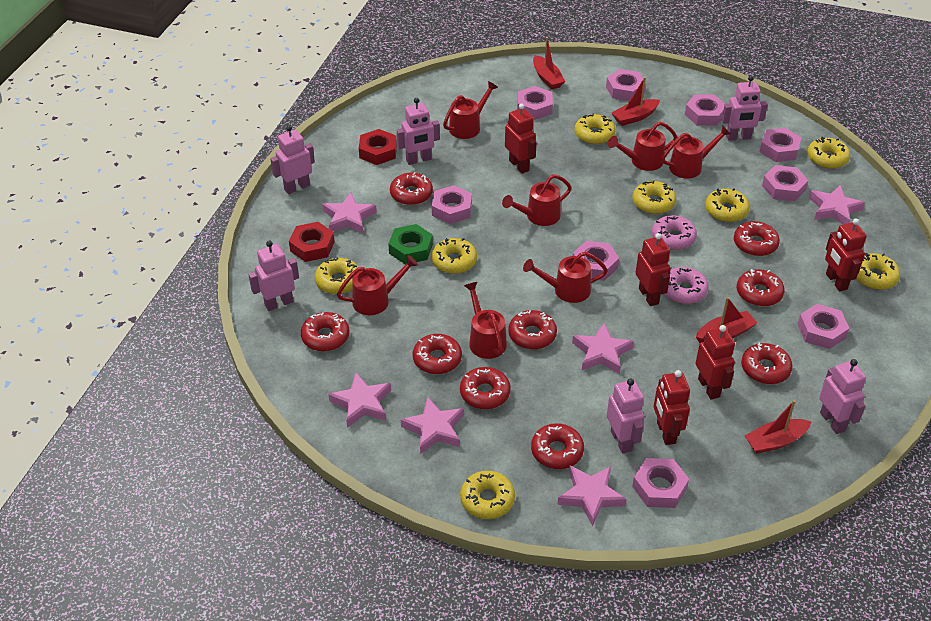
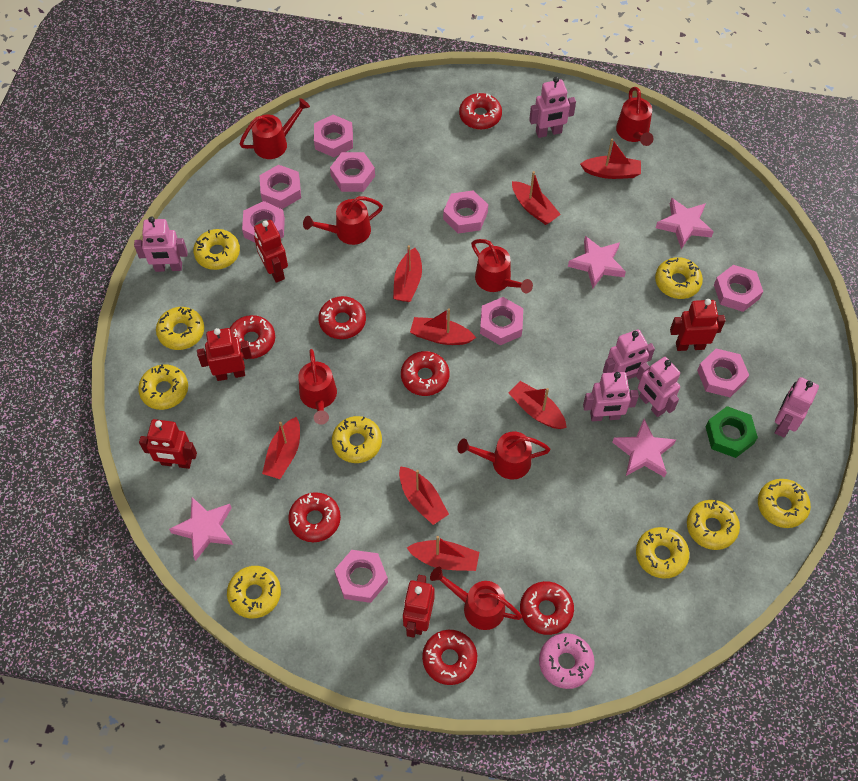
pink donut: 2 -> 1
pink star: 6 -> 4
red boat: 4 -> 8
red donut: 9 -> 7
red nut: 2 -> 0
yellow donut: 8 -> 9

